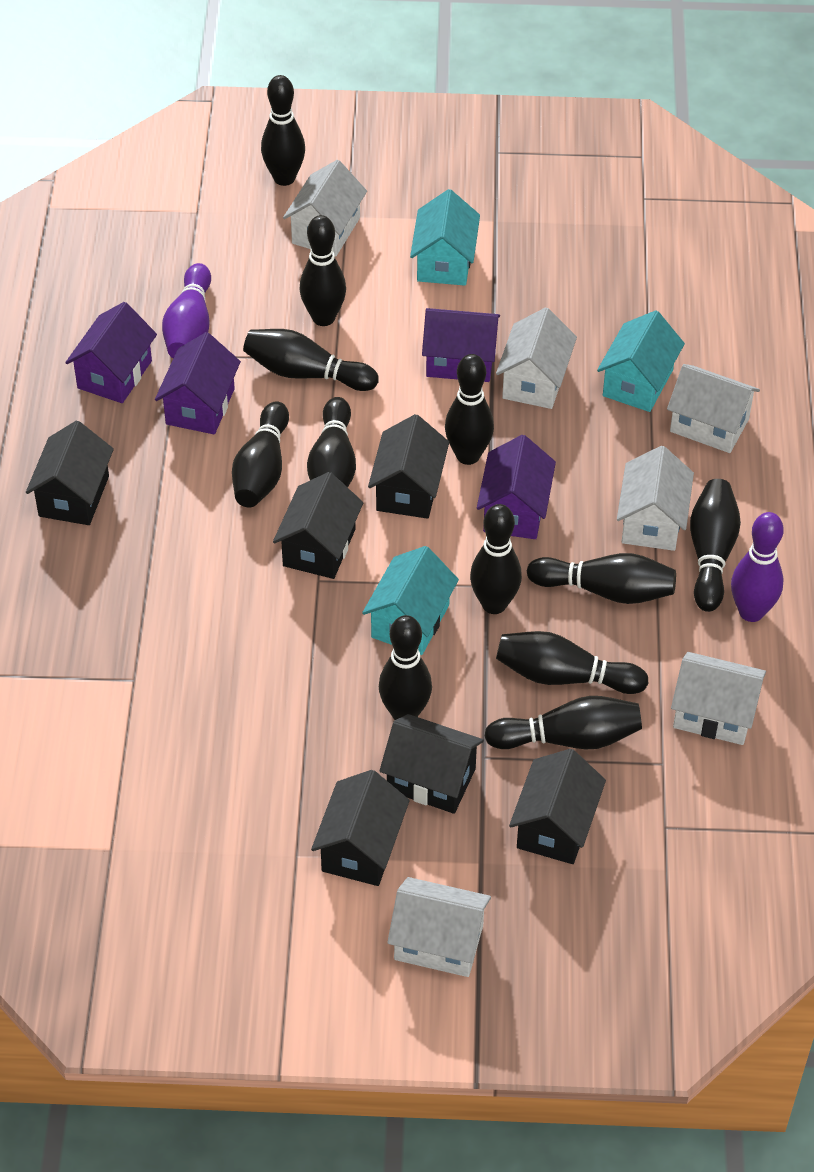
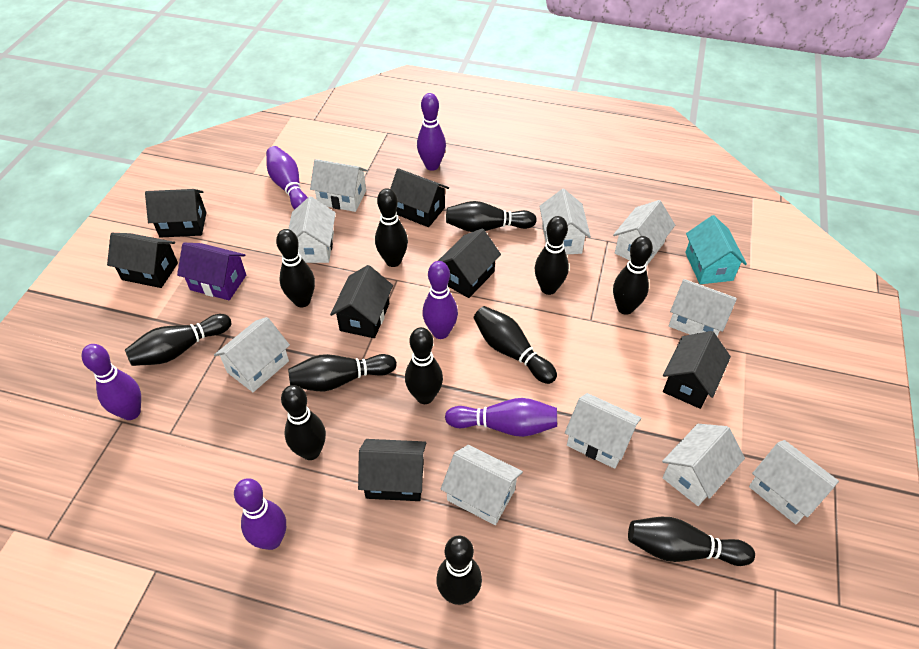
black house: 6 -> 7
purple bowling pin: 2 -> 6
purple house: 4 -> 1
turquoise house: 3 -> 1
white house: 6 -> 10

